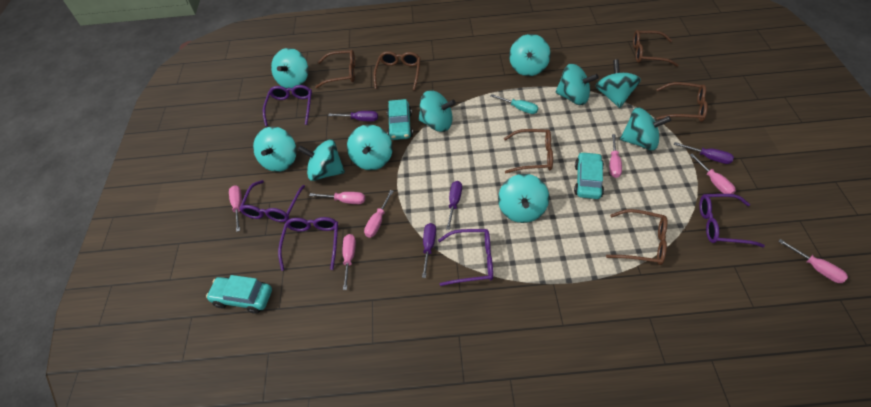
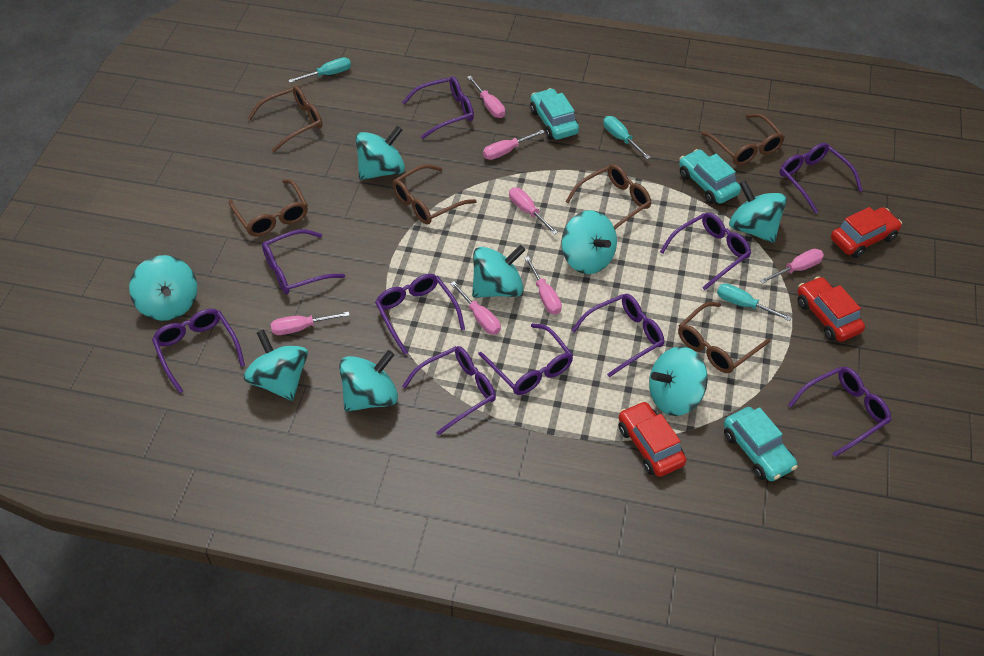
purple glasses: 5 -> 10
purple screwdriver: 4 -> 0
red car: 0 -> 3
turquoise screwdriver: 1 -> 3
turquoise spinning top: 10 -> 8

